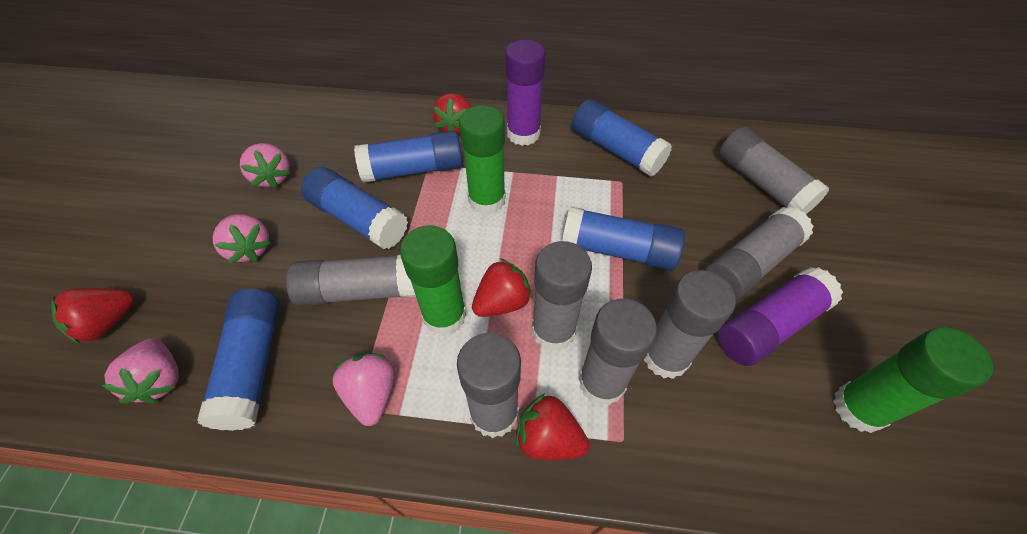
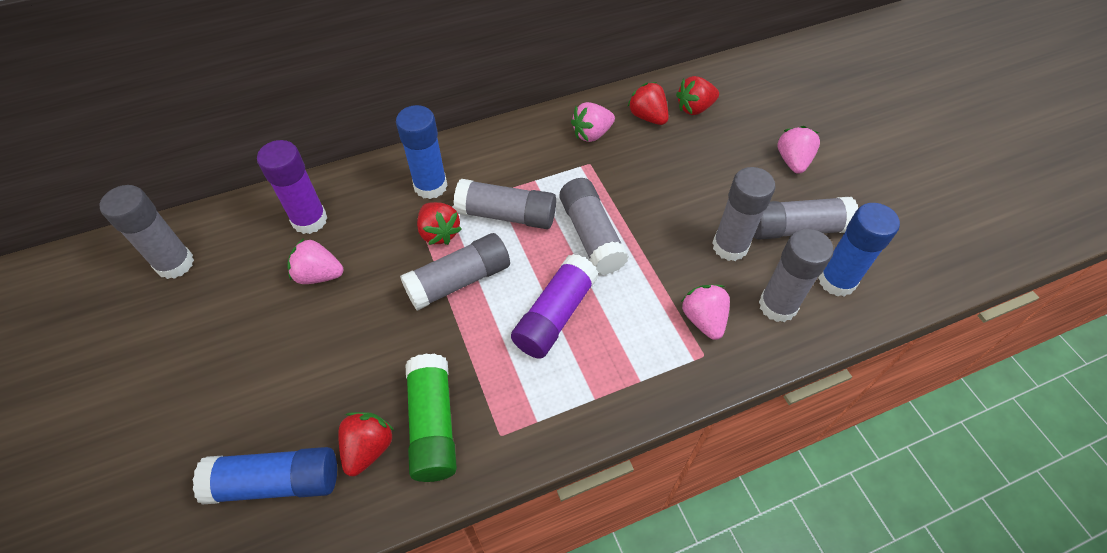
blue glue stick: 5 -> 3
green glue stick: 3 -> 1

